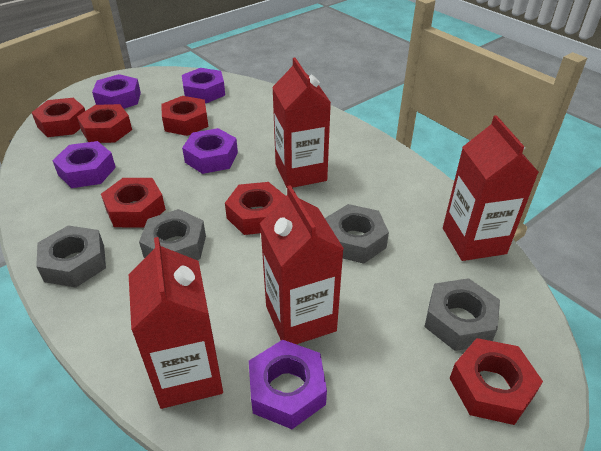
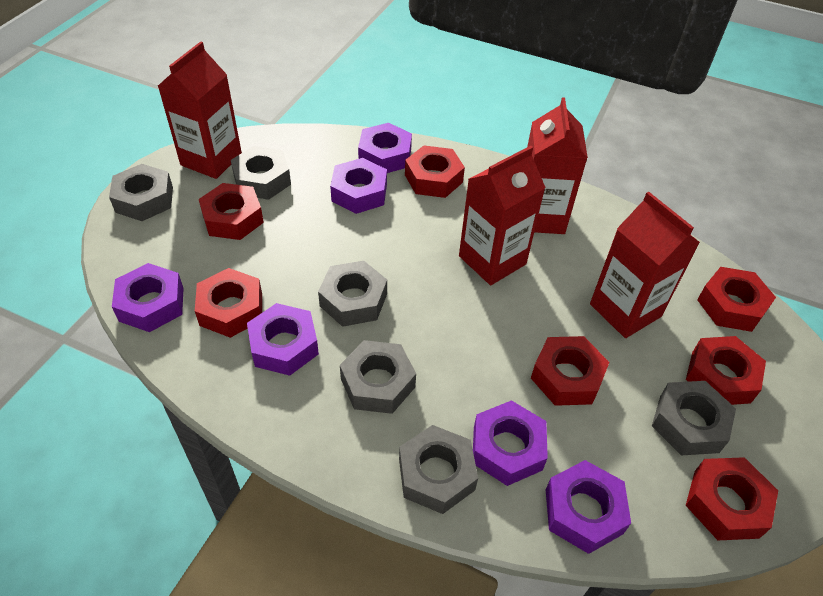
grey nut: 4 -> 6
purple nut: 5 -> 6
red nut: 6 -> 7

